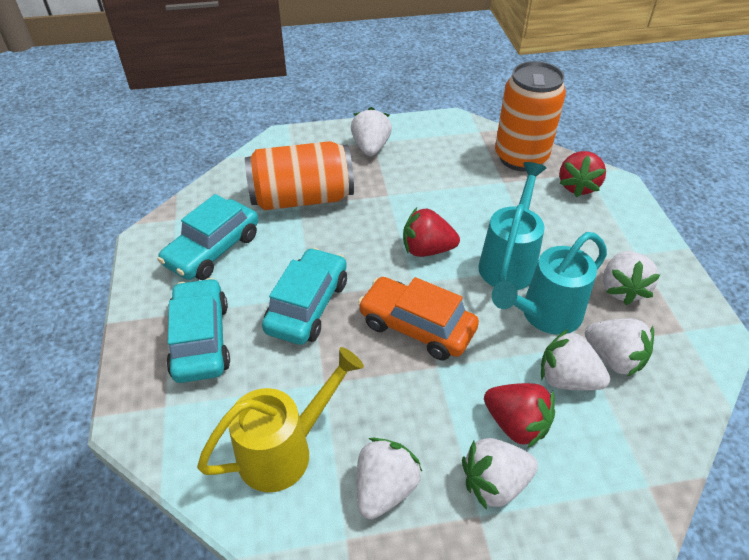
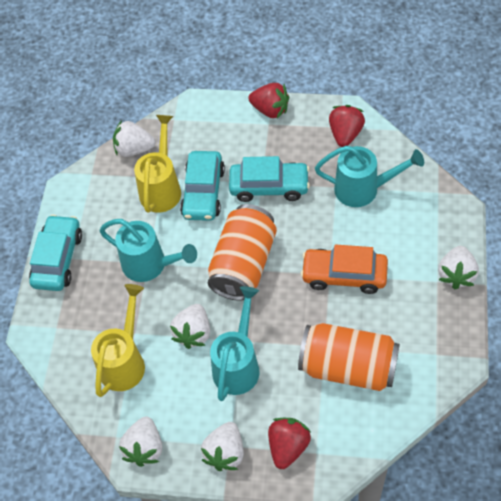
turquoise watering can: 2 -> 3
white strawberry: 6 -> 5
yellow watering can: 1 -> 2

